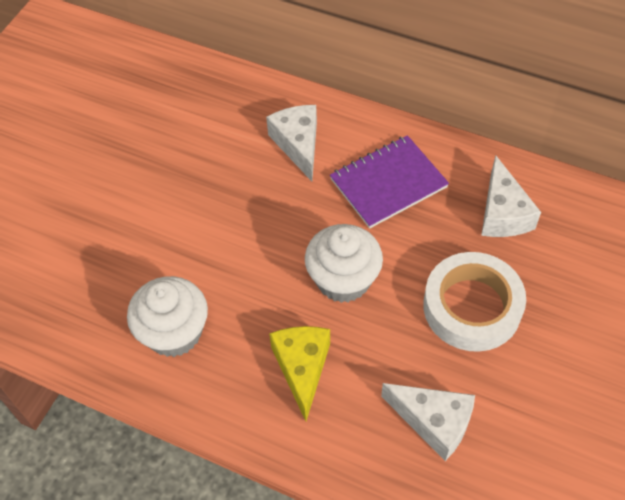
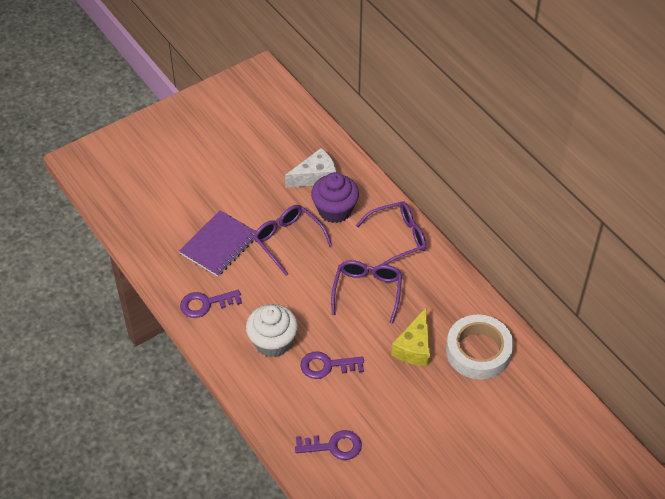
purple cupcake: 0 -> 1
purple glasses: 0 -> 3
purple key: 0 -> 3
white cheese: 3 -> 1
white cupcake: 2 -> 1

